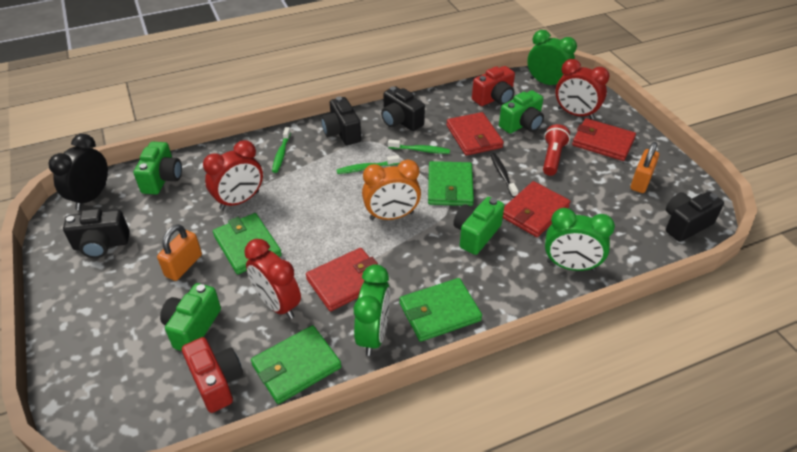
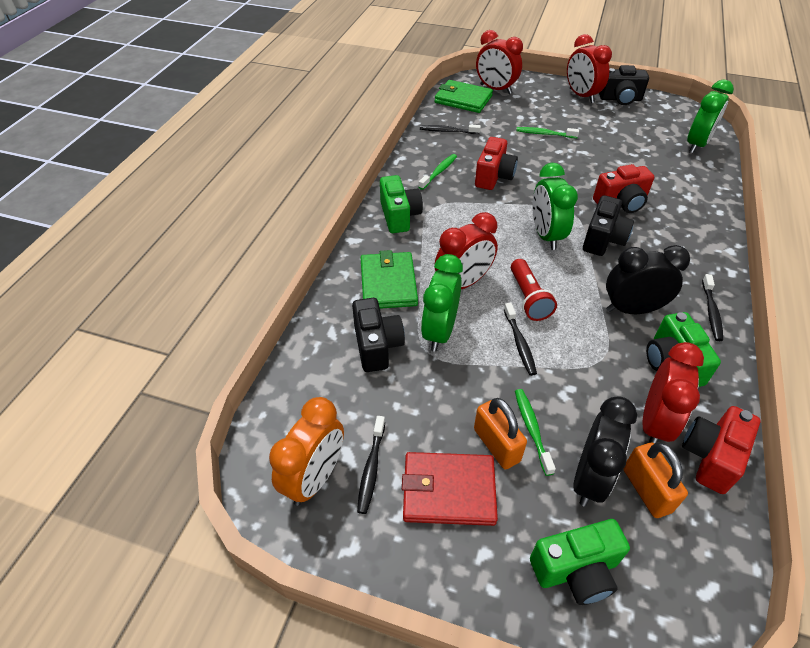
black camera: 4 -> 3
black clock: 1 -> 2
black toothbrush: 1 -> 4
green camera: 4 -> 3
green wallet: 4 -> 2
red camera: 2 -> 3
red clock: 3 -> 4
red wallet: 4 -> 1

